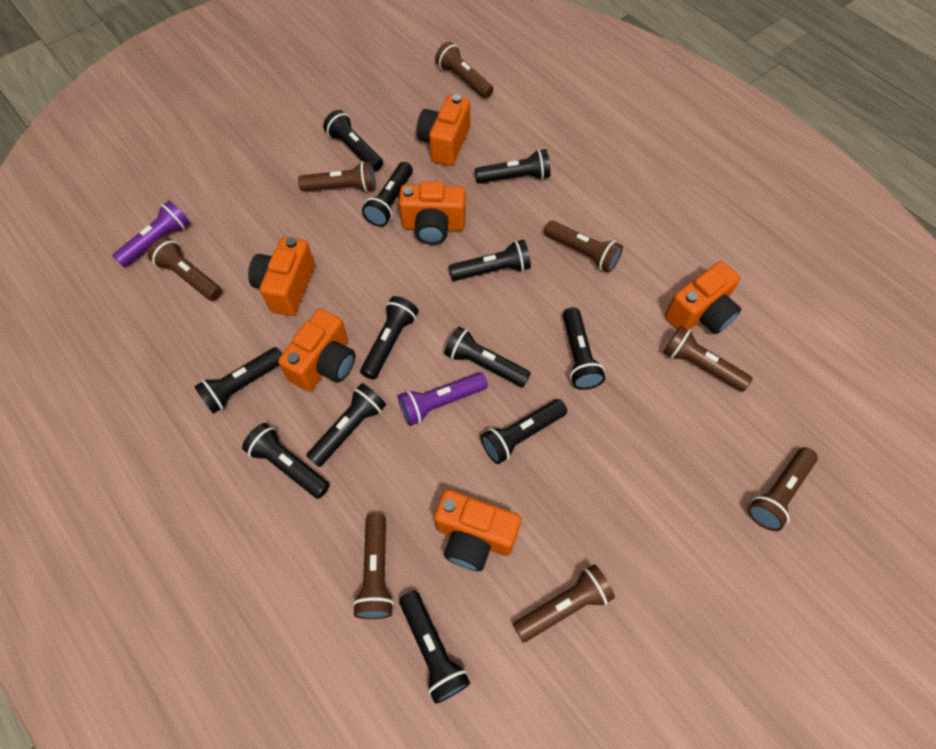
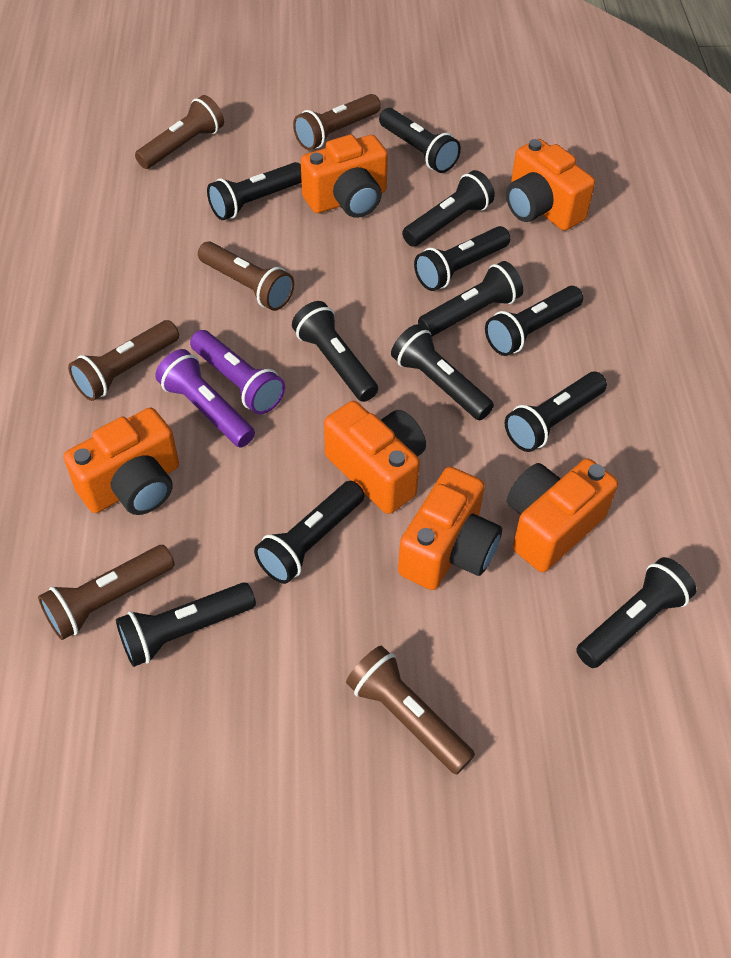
brown flashlight: 8 -> 6

